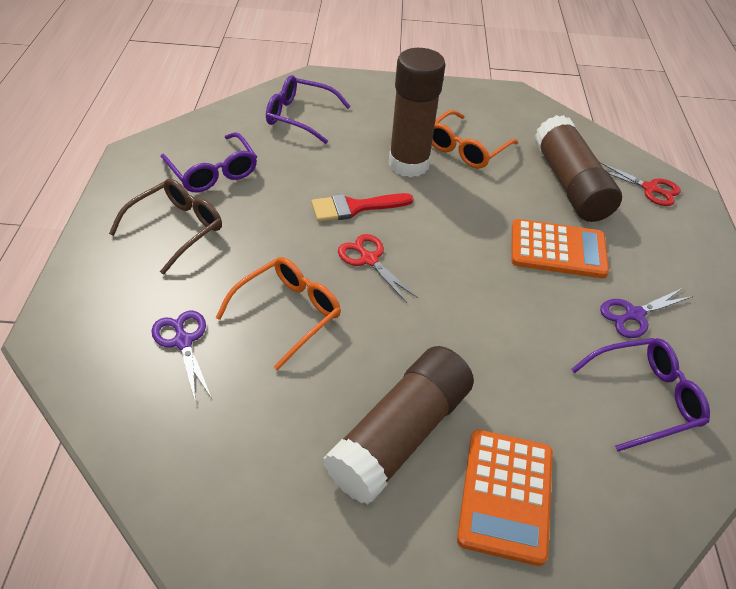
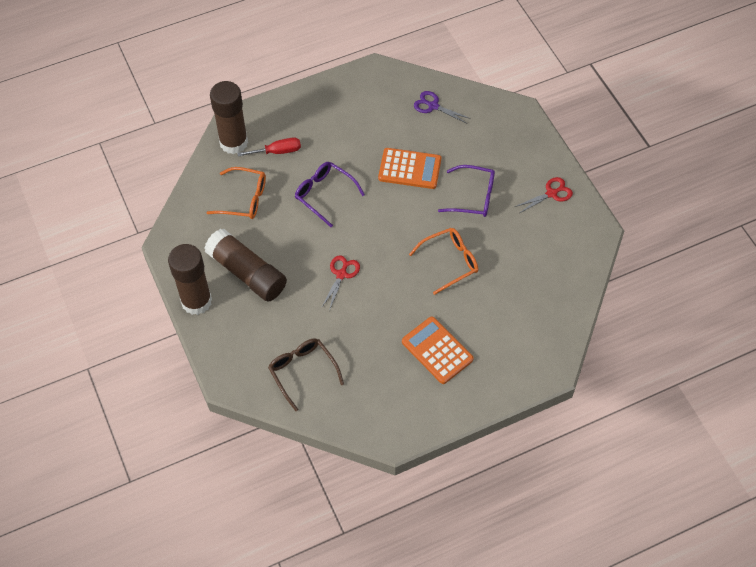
purple glasses: 3 -> 2
purple scissors: 2 -> 1
red brush: 1 -> 0
red screwdriver: 0 -> 1

